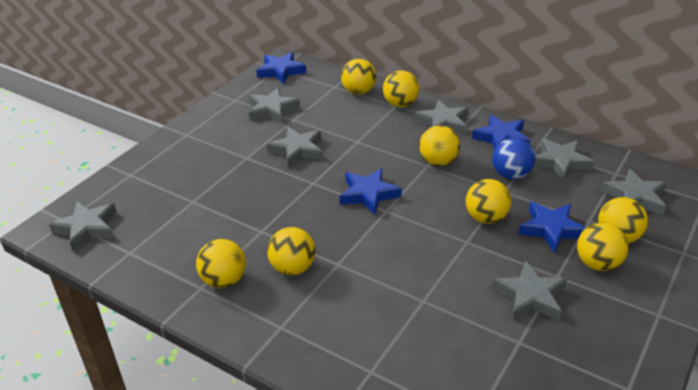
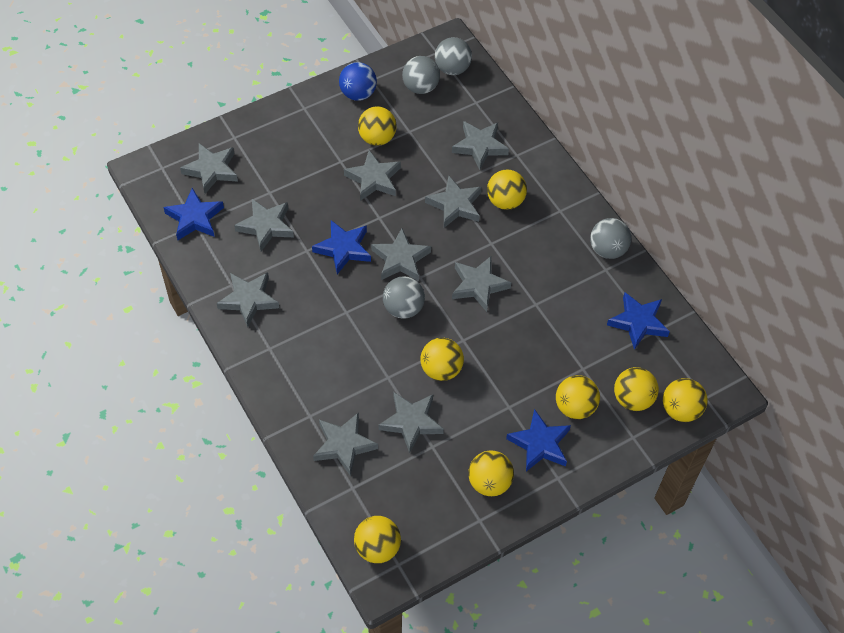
grey ball: 0 -> 4
grey star: 7 -> 10

